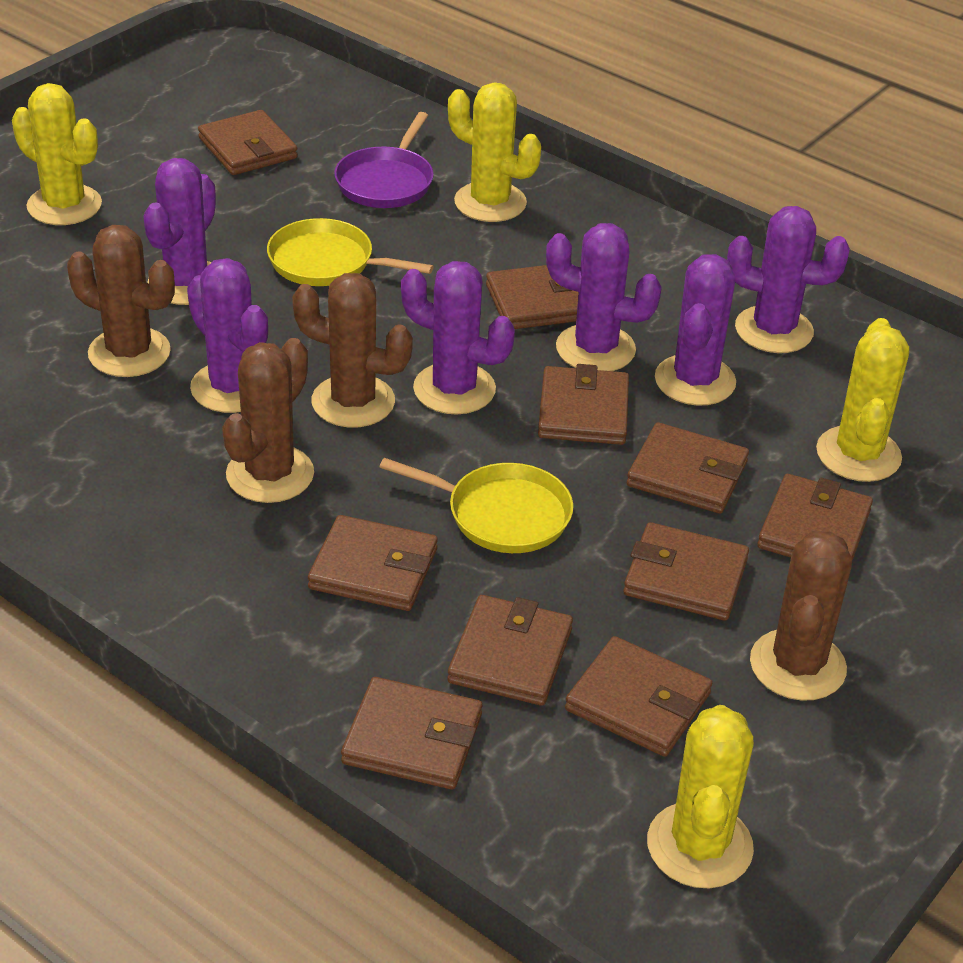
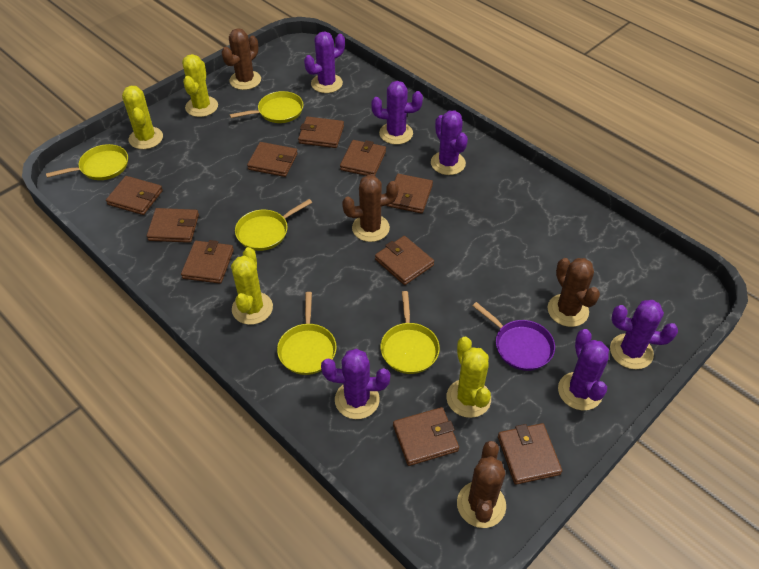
yellow pan: 2 -> 5

